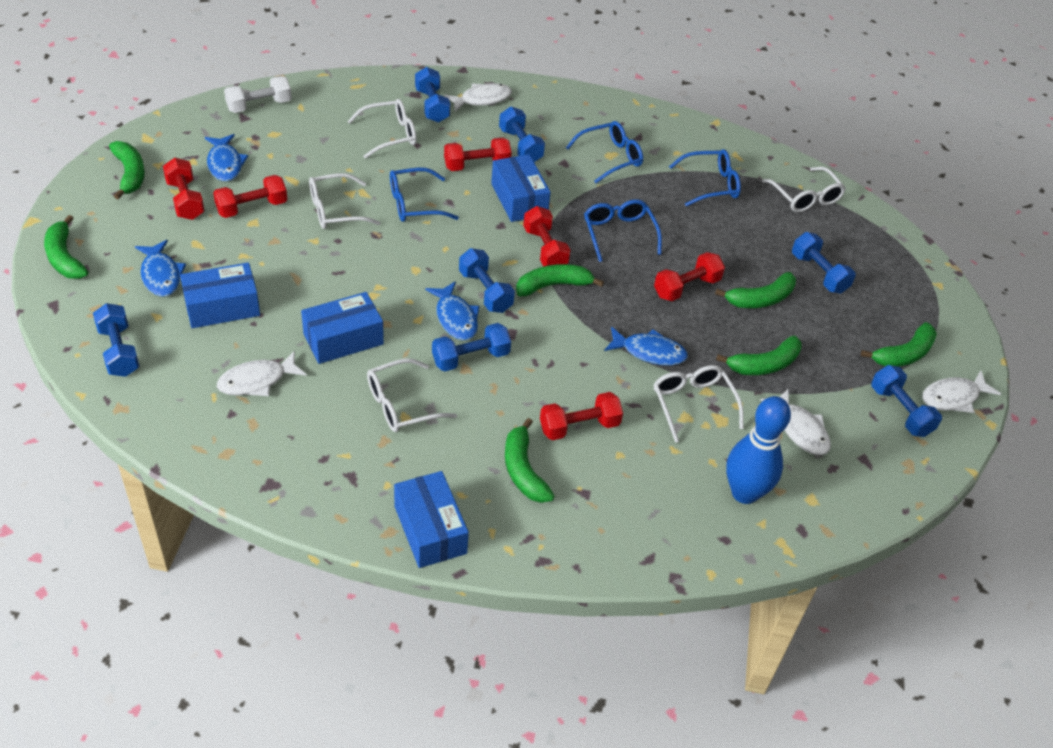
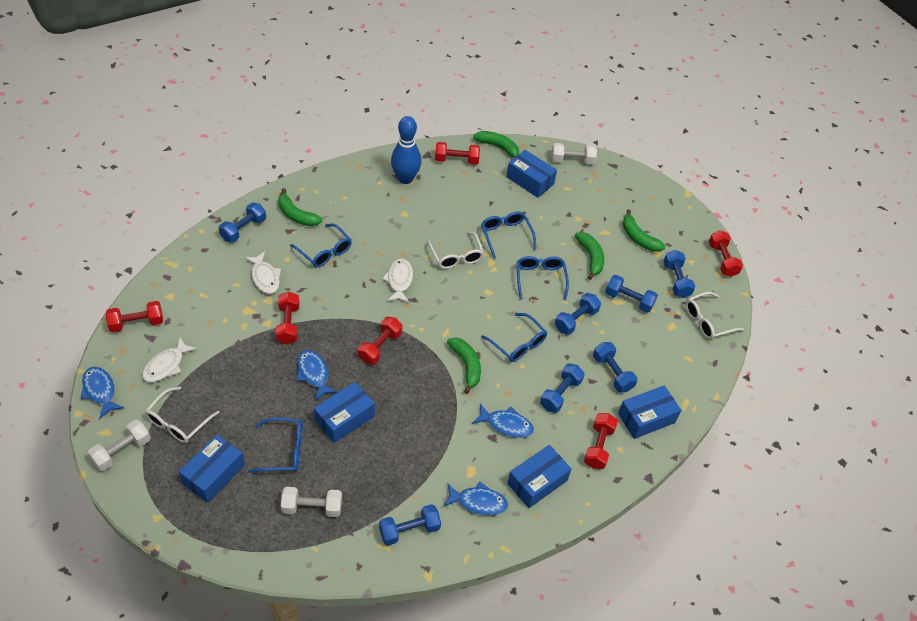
blue box: 4 -> 5
blue glasses: 4 -> 5
green banana: 7 -> 5
white dumbbell: 1 -> 3
white fish: 4 -> 3
white glasses: 5 -> 3

